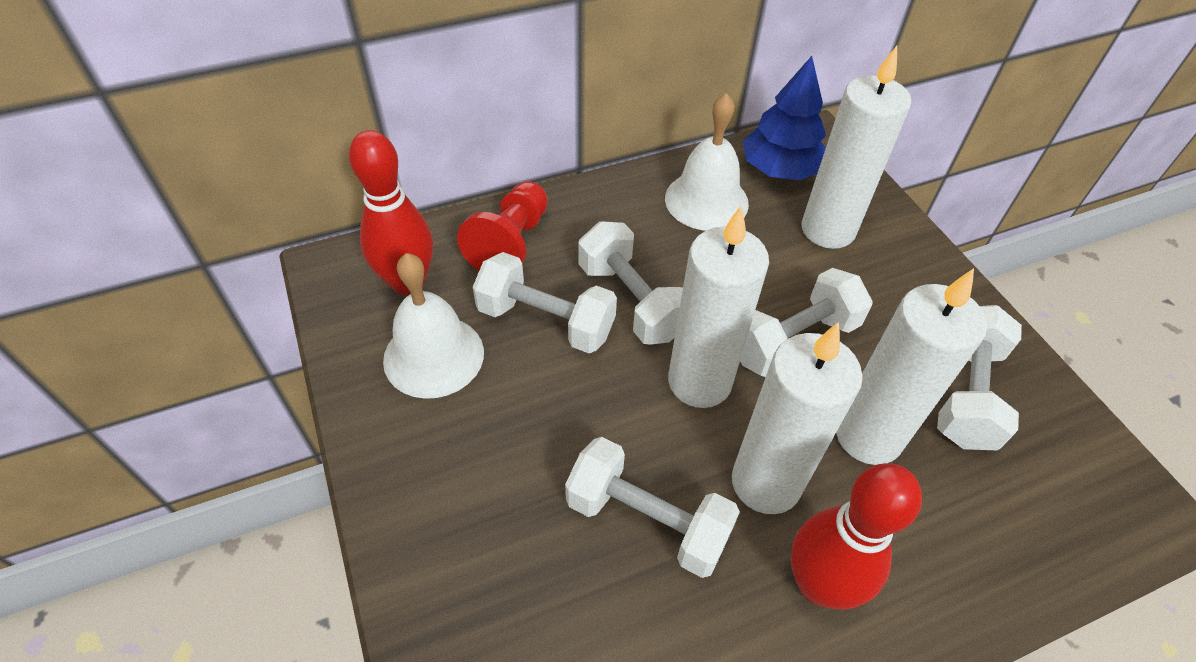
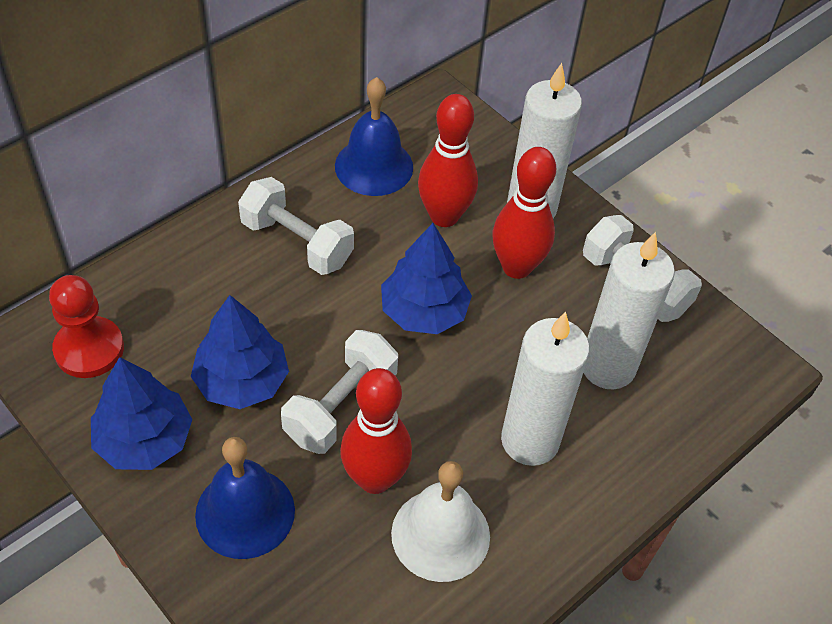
blue bell: 0 -> 2
blue tree: 1 -> 3
red bowling pin: 2 -> 3
white bell: 2 -> 1
white candle: 4 -> 3
white dumbbell: 5 -> 3

